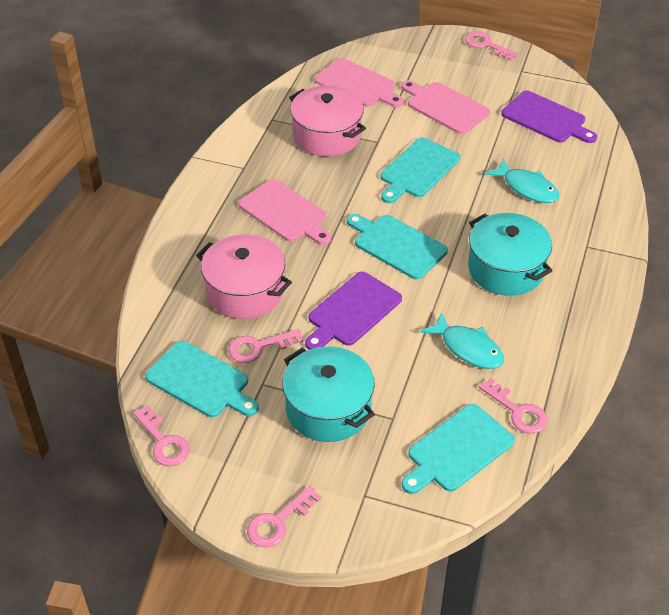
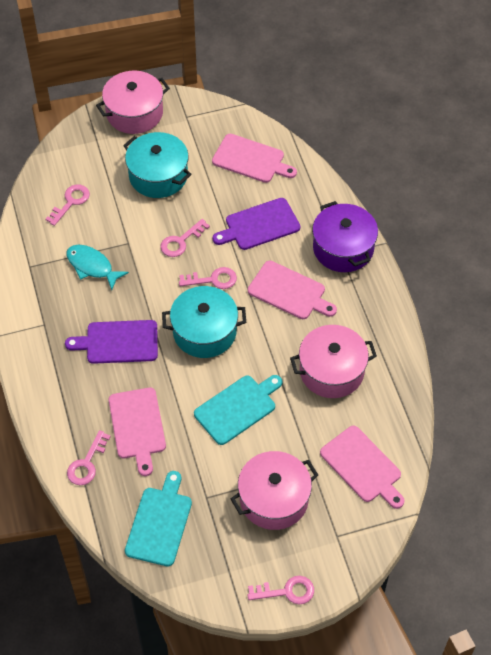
pink cutting board: 3 -> 4
pink pot: 2 -> 3
purple pot: 0 -> 1
turquoise cutting board: 4 -> 2
turquoise fish: 2 -> 1

